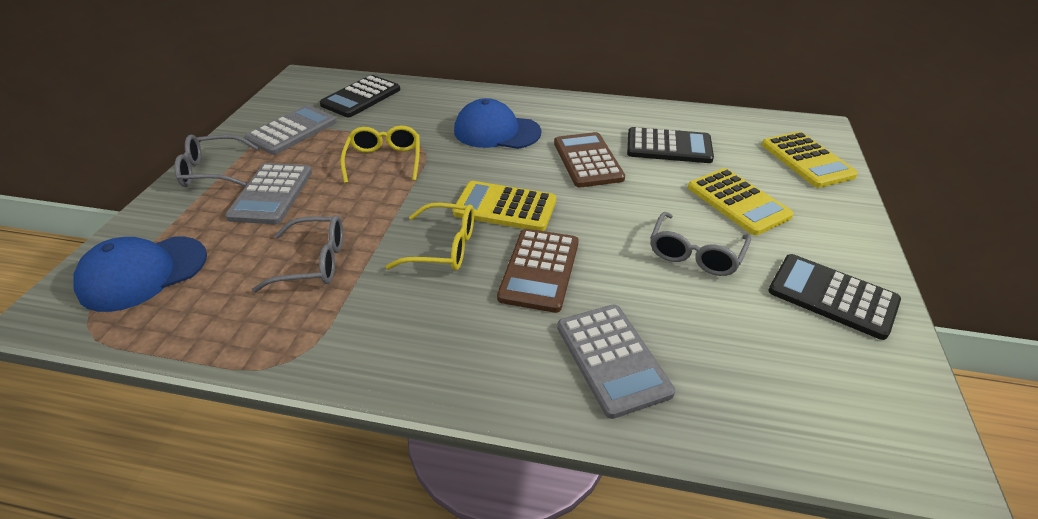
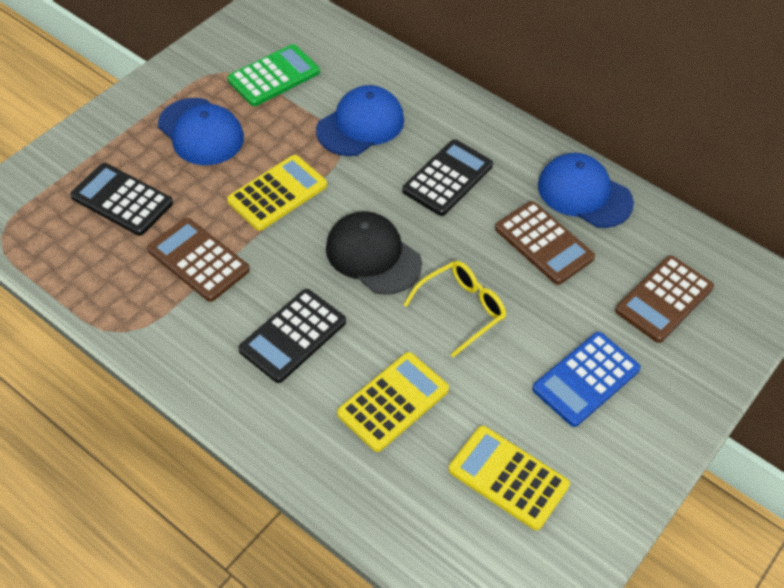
black cap: 0 -> 1
blue calculator: 0 -> 1
blue cap: 2 -> 3
brown calculator: 2 -> 3
green calculator: 0 -> 1
grey calculator: 3 -> 0
grey glasses: 3 -> 0
yellow glasses: 2 -> 1

